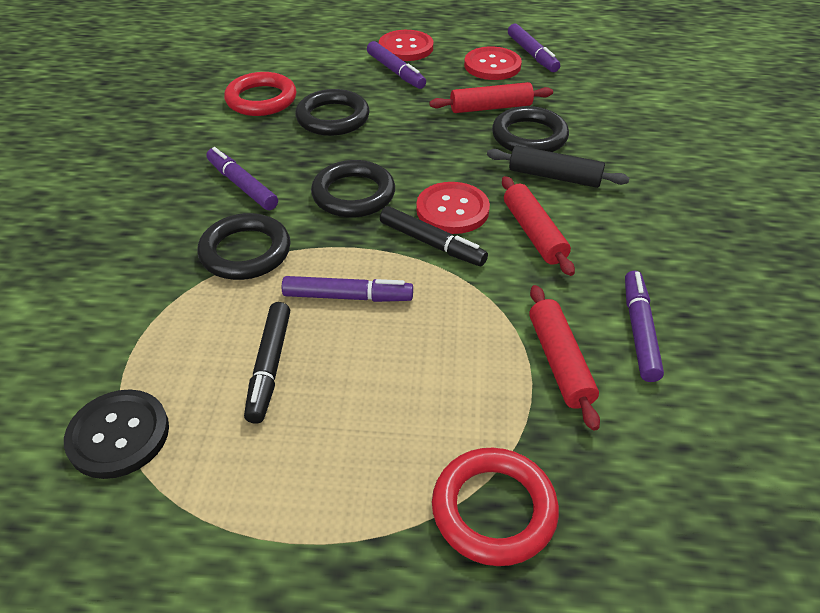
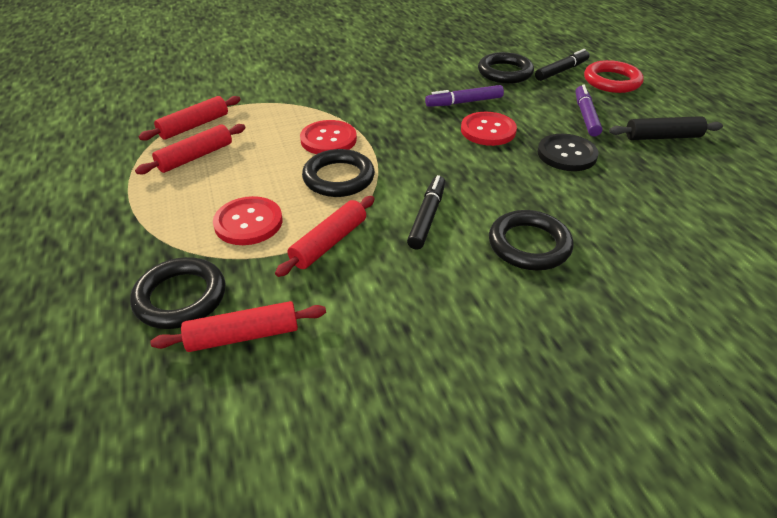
purple marker: 5 -> 2
red ring: 2 -> 1
red rolling pin: 3 -> 4

